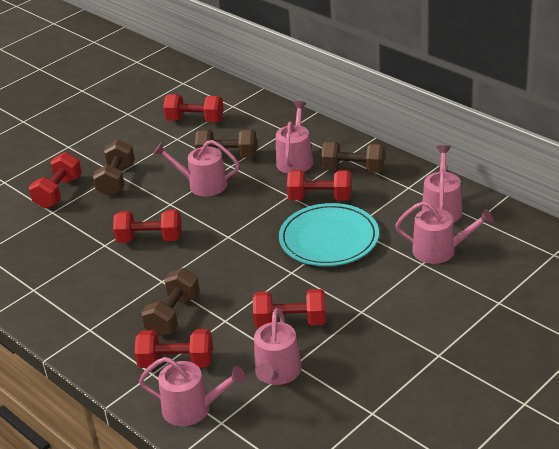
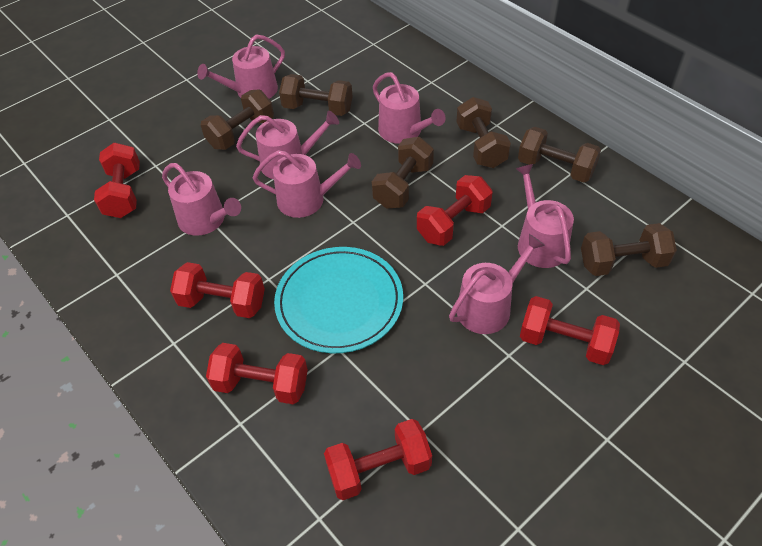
brown dumbbell: 4 -> 6
pink watering can: 6 -> 7

